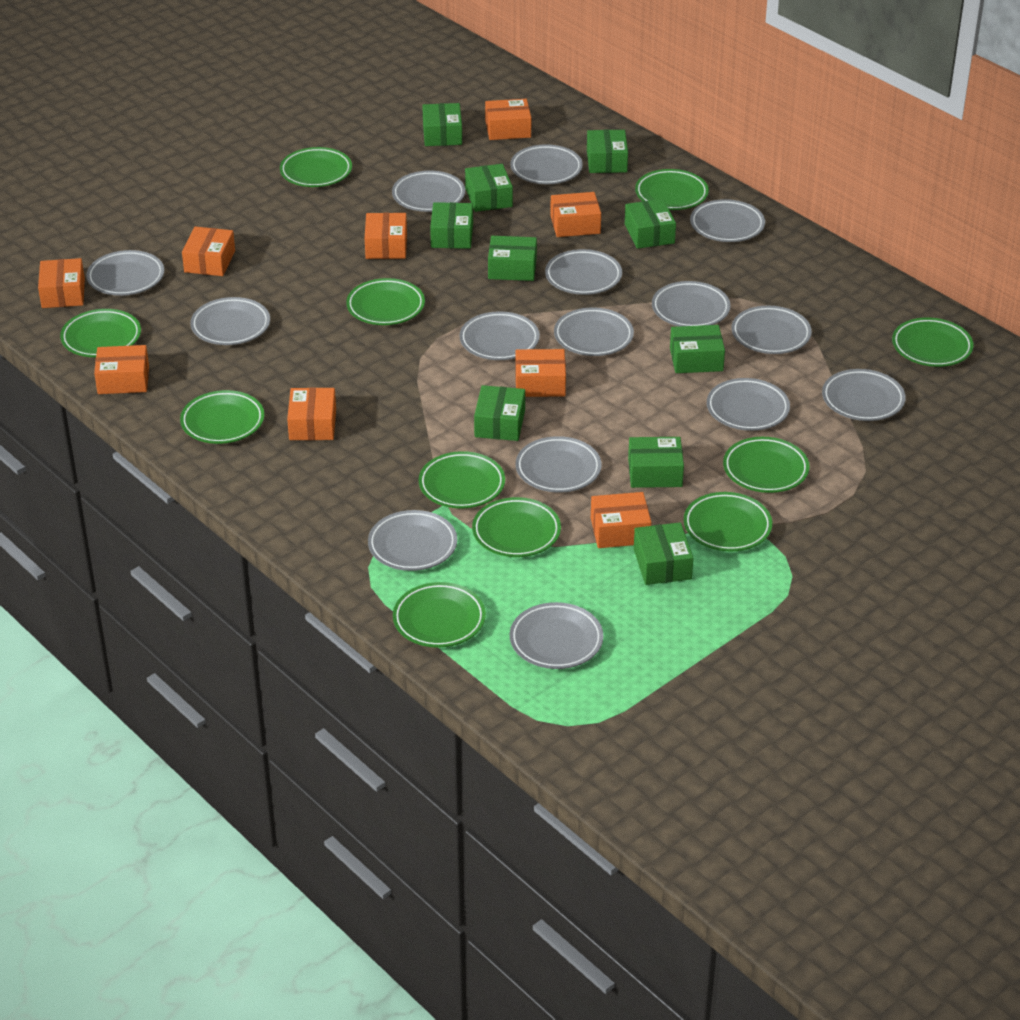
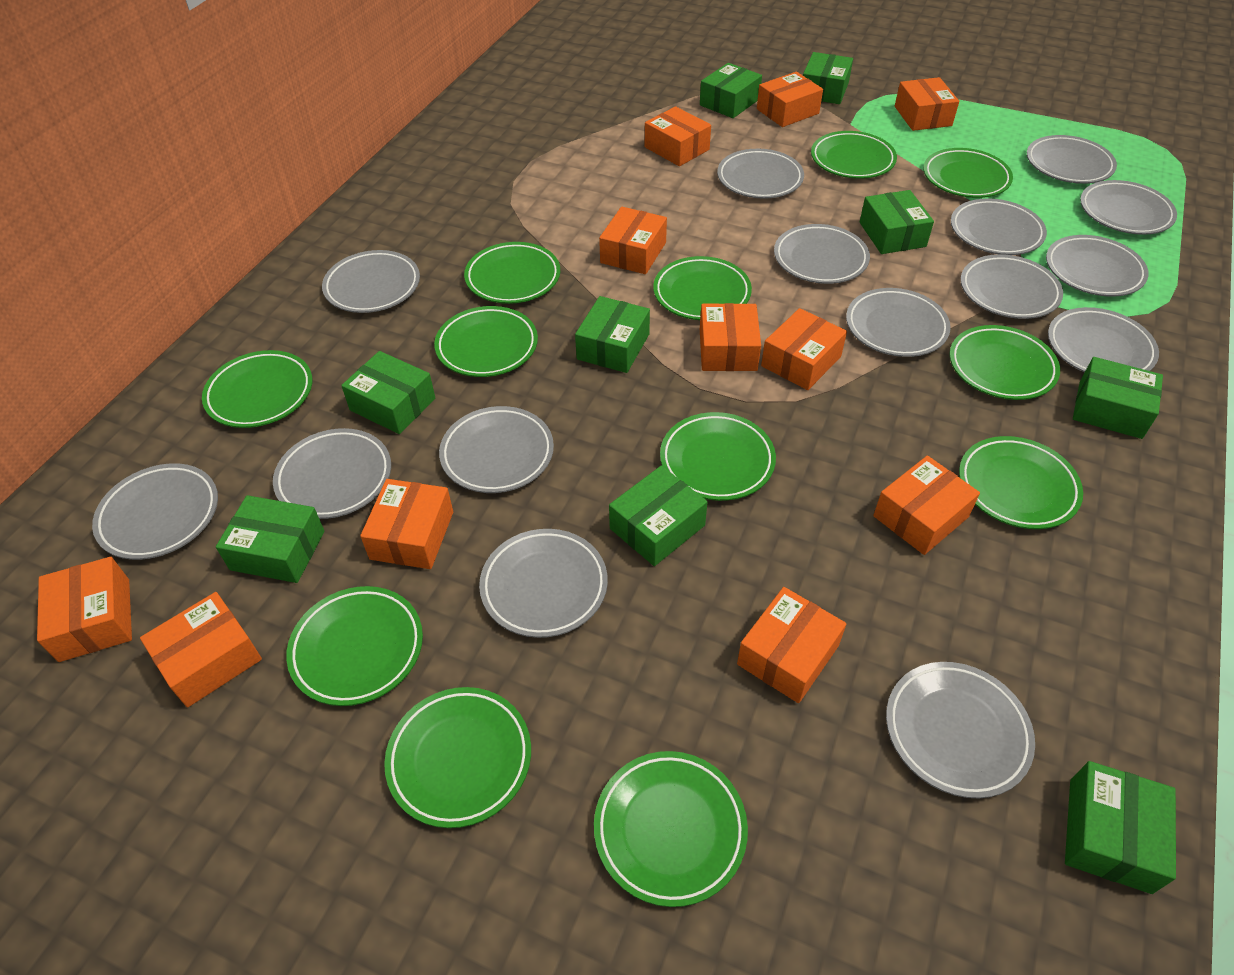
green box: 10 -> 9
green plate: 11 -> 12
orange box: 9 -> 11

